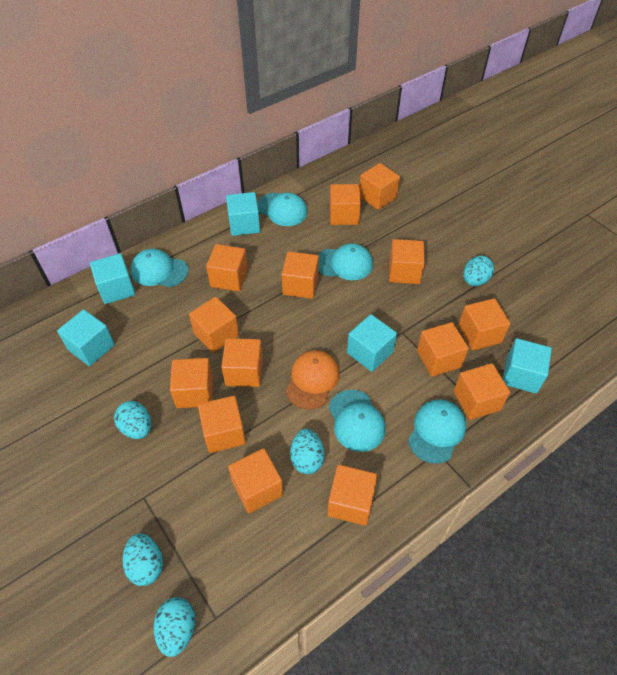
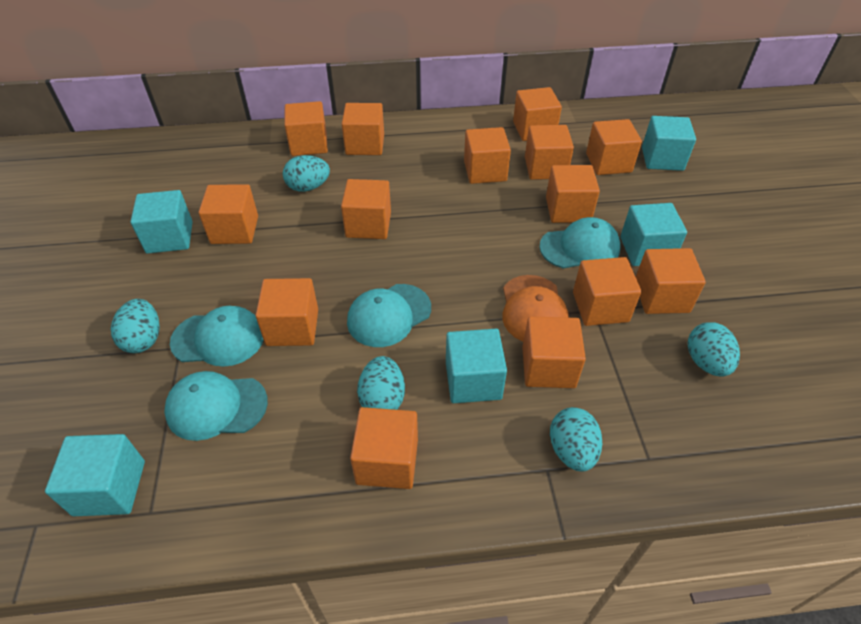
turquoise cap: 5 -> 4

